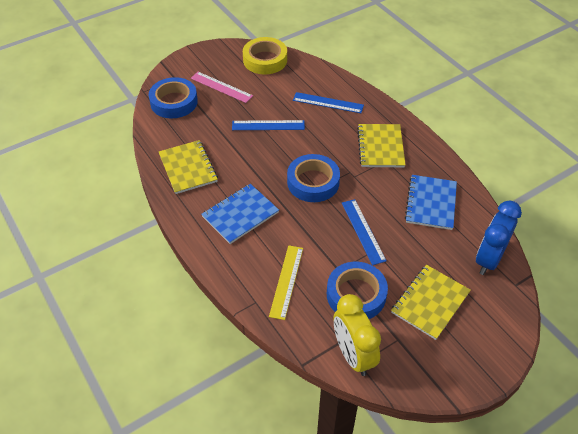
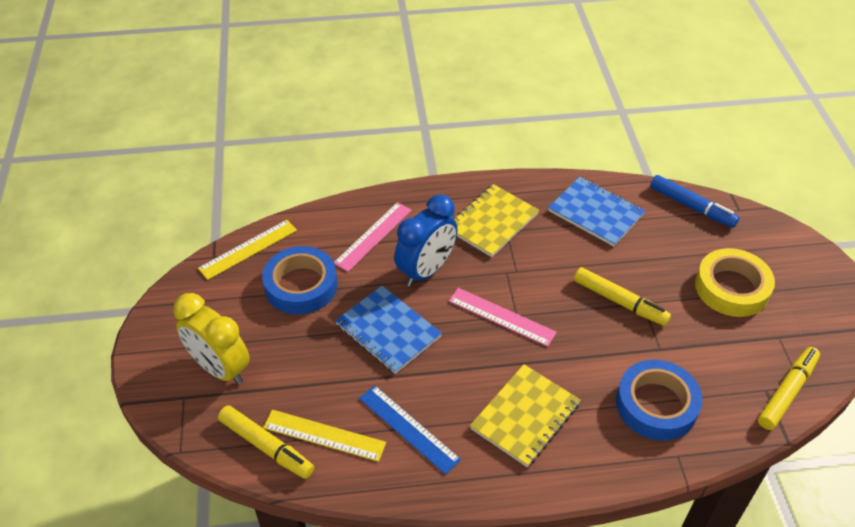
blue marker: 0 -> 1
blue ruler: 3 -> 1
blue tape: 3 -> 2
pink ruler: 1 -> 2
yellow marker: 0 -> 3
yellow notebook: 3 -> 2
yellow ruler: 1 -> 2

